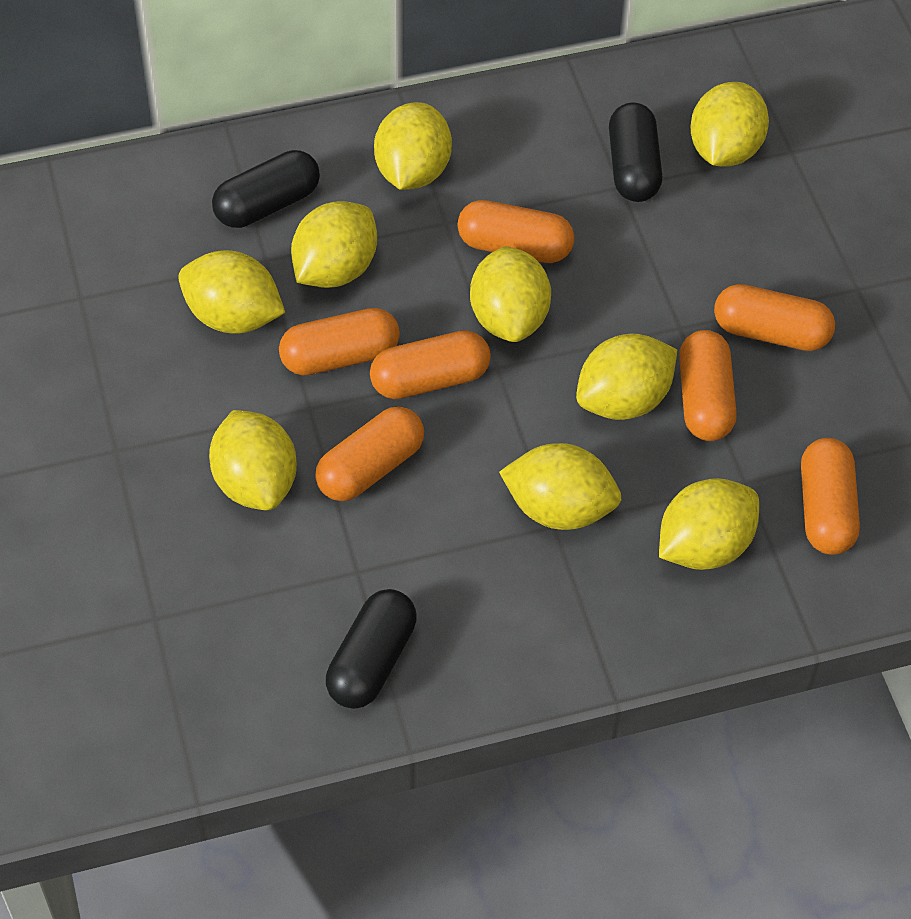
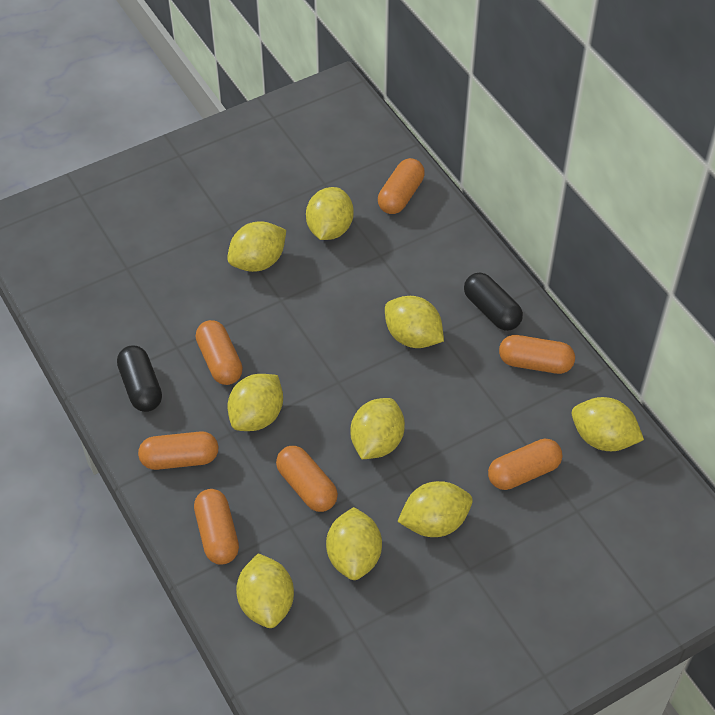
black capsule: 3 -> 2

